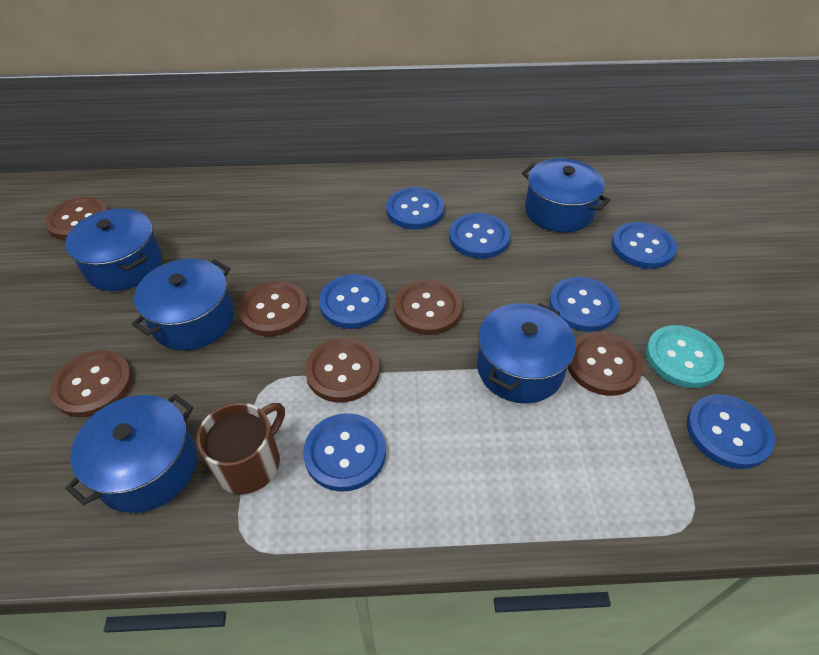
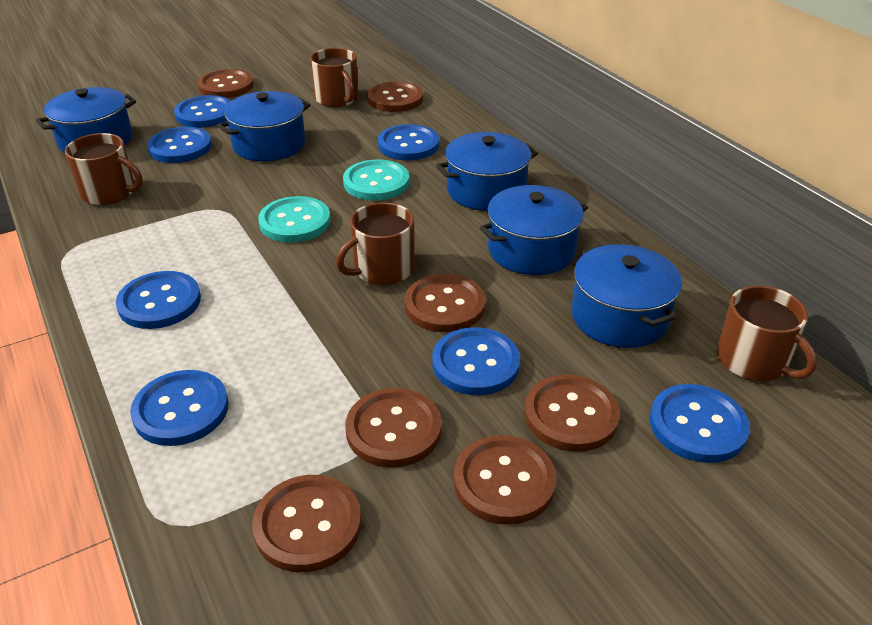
brown button: 6 -> 7
brown mug: 1 -> 4
turquoise button: 1 -> 2

